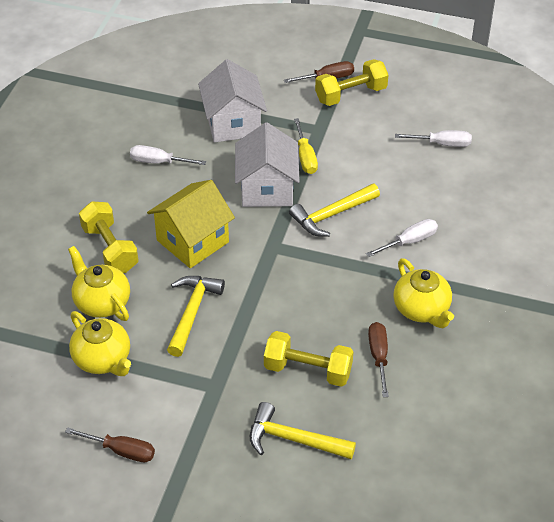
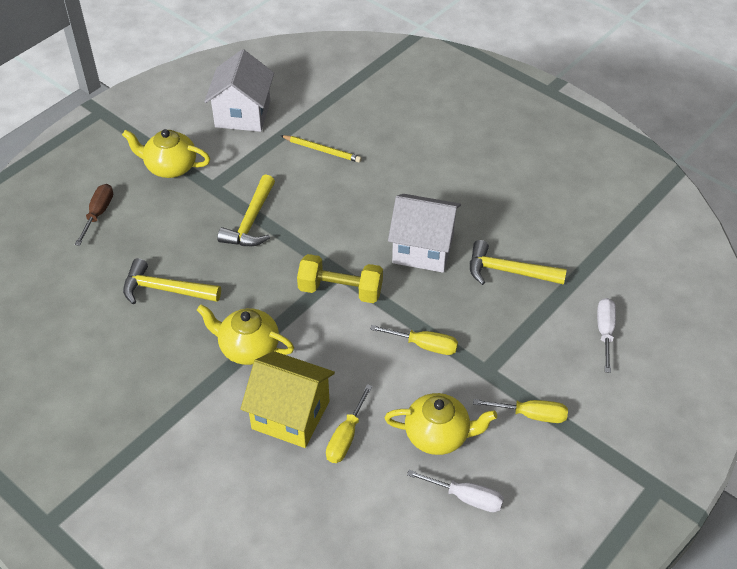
brown screwdriver: 3 -> 1
white screwdriver: 3 -> 2
yellow dumbbell: 3 -> 1
yellow pencil: 0 -> 1
yellow screwdriver: 1 -> 3

